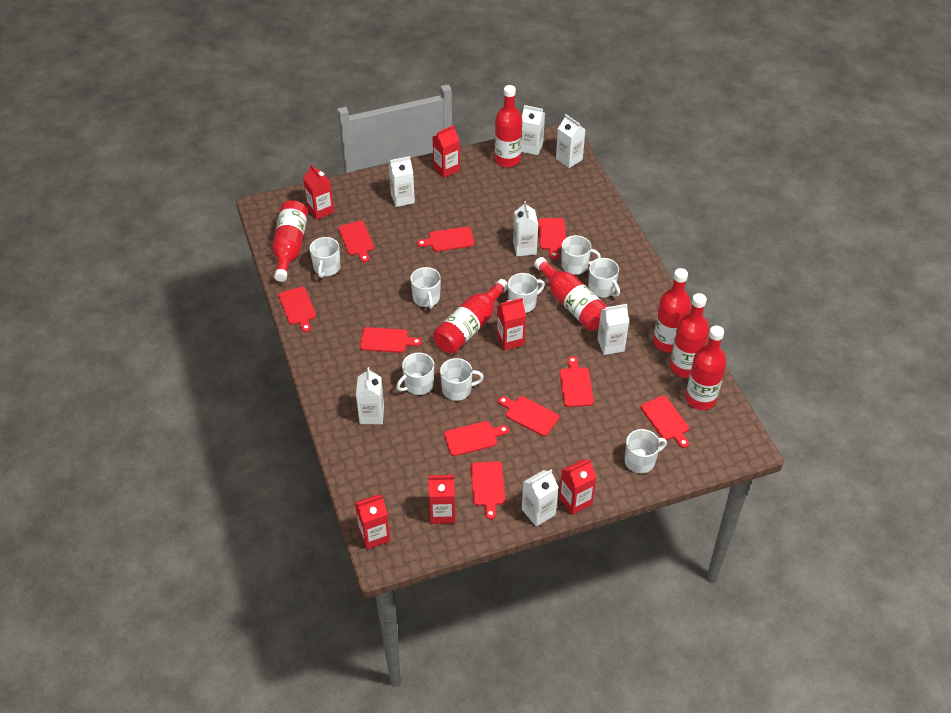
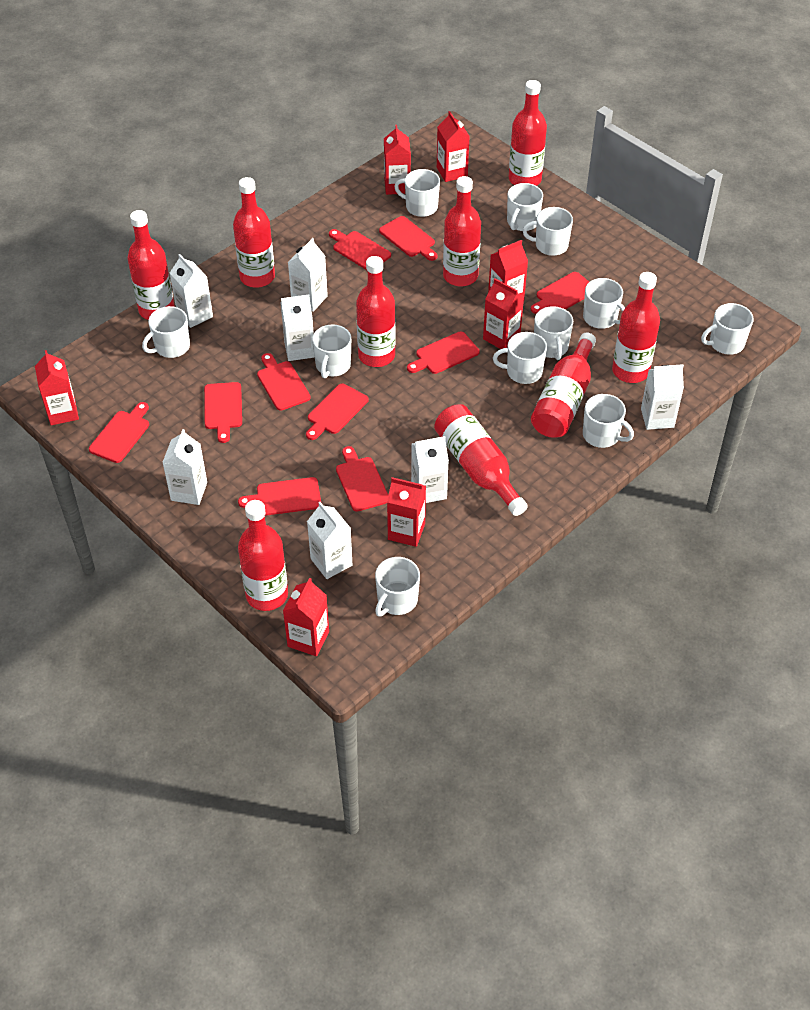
red bottle: 7 -> 9
red carton: 6 -> 7
white mug: 8 -> 11

